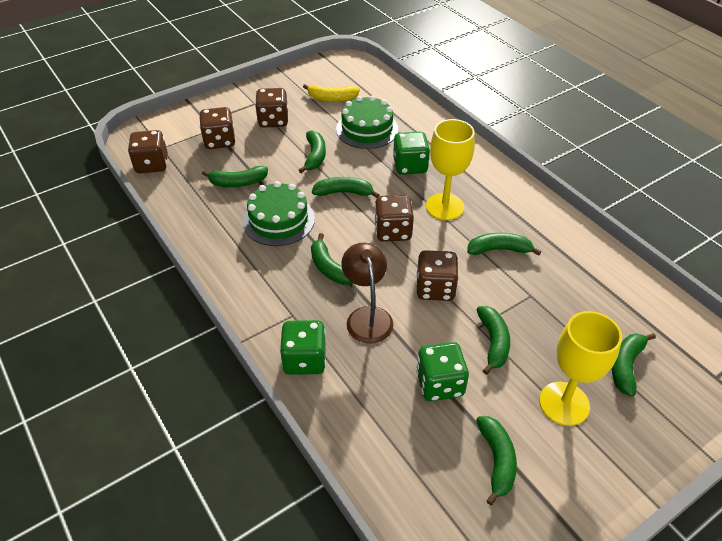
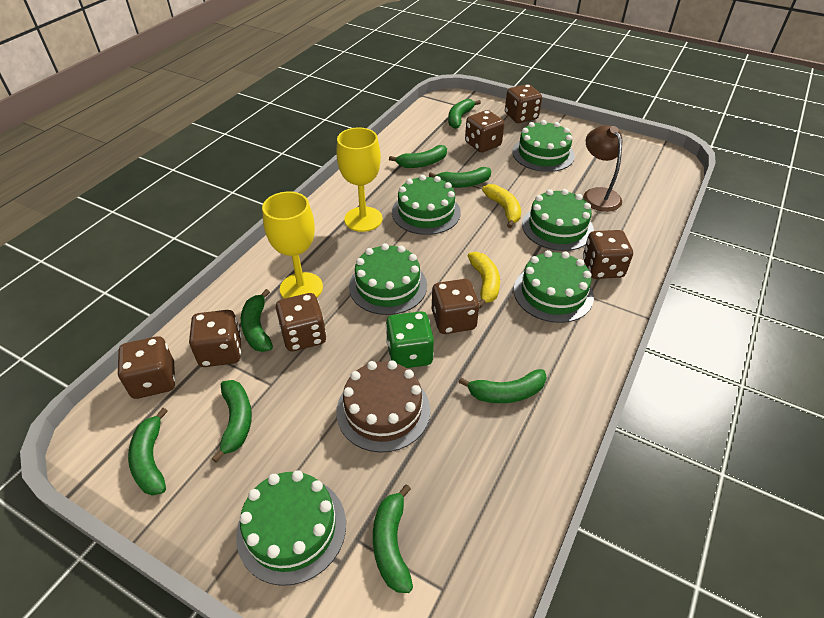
brown cake: 0 -> 1
brown dice: 5 -> 7
green cake: 2 -> 6
green dice: 3 -> 1
yellow banana: 1 -> 2

